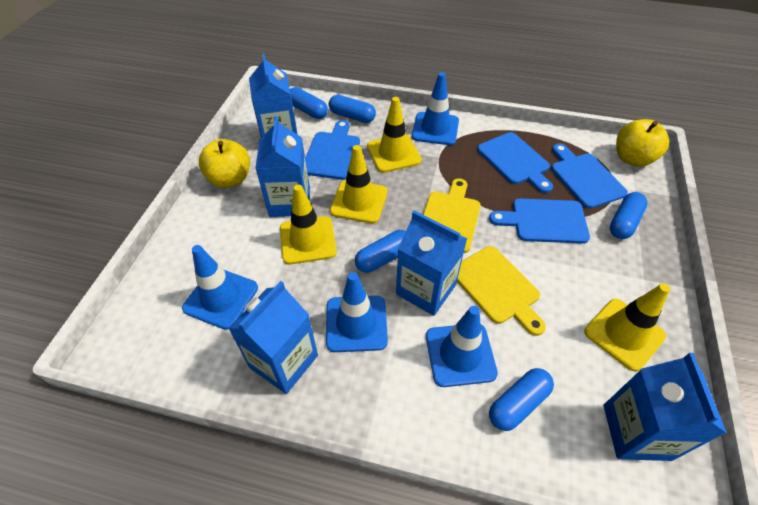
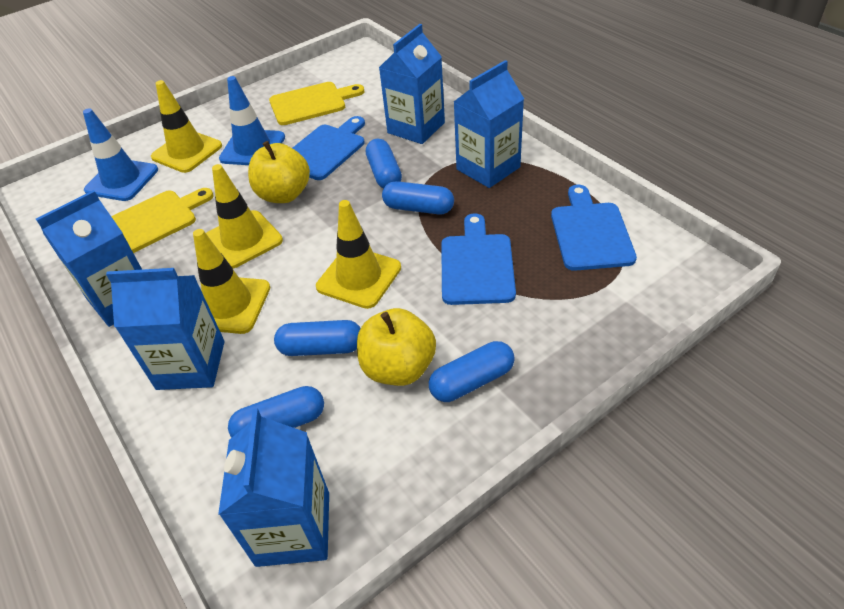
blue cutting board: 4 -> 3
blue traffic cone: 4 -> 2

